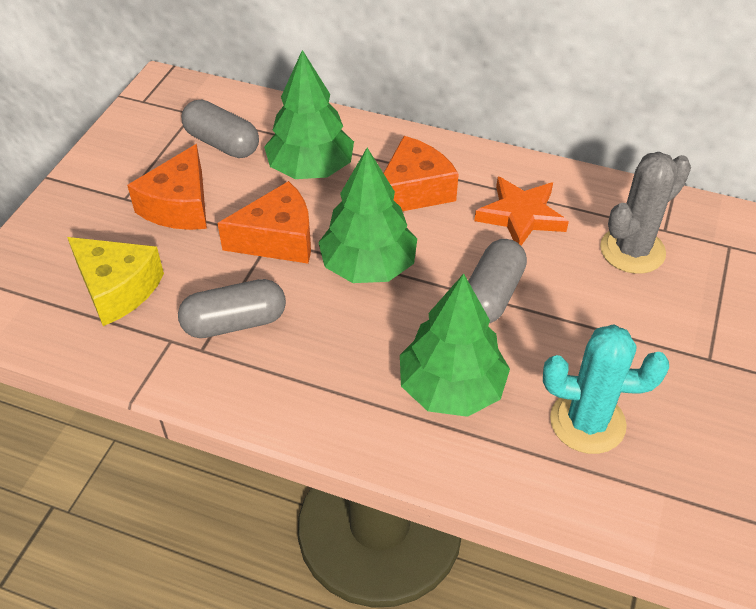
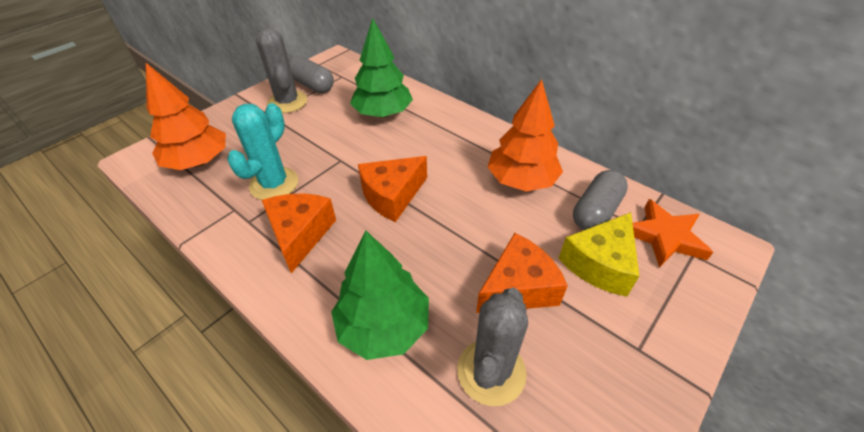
green tree: 3 -> 2
grey cactus: 1 -> 2
grey capsule: 3 -> 2
orange tree: 0 -> 2

